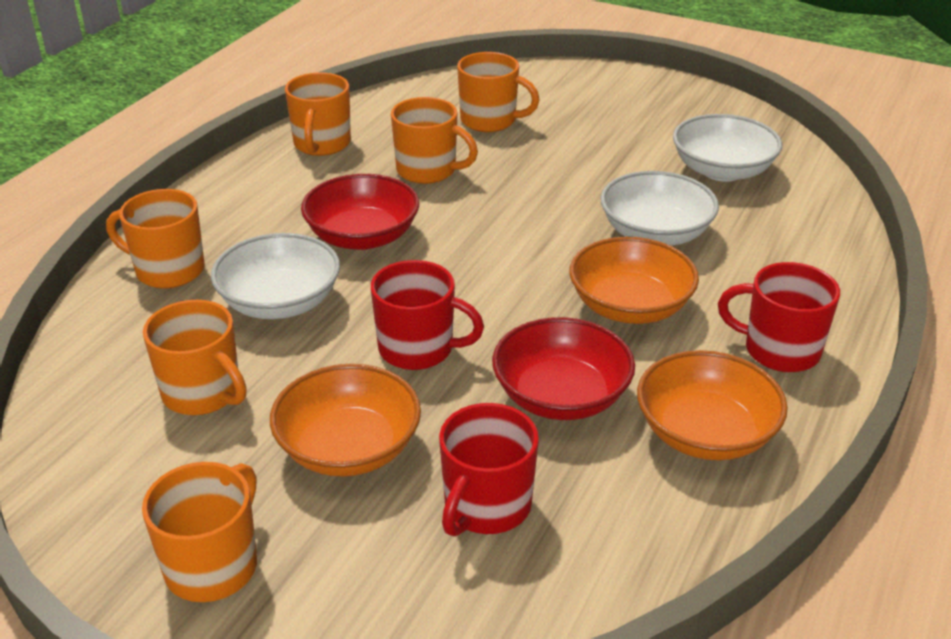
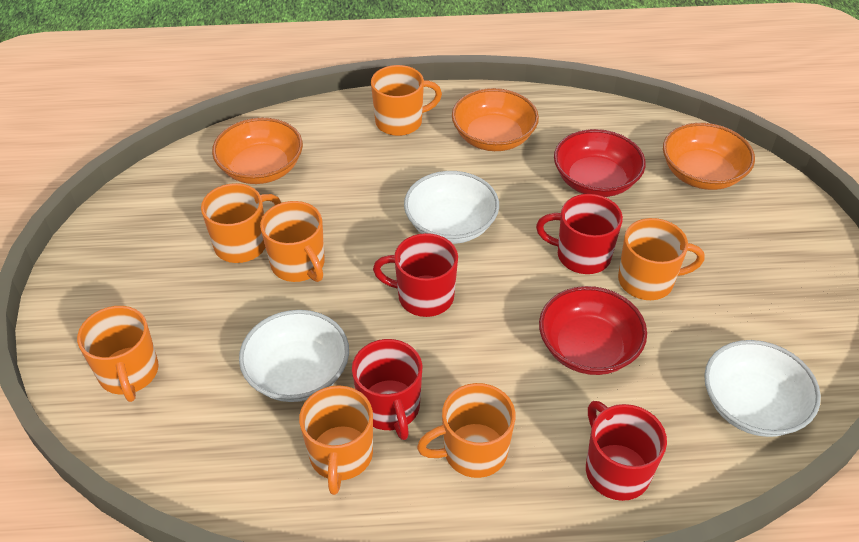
orange mug: 6 -> 7
red mug: 3 -> 4

